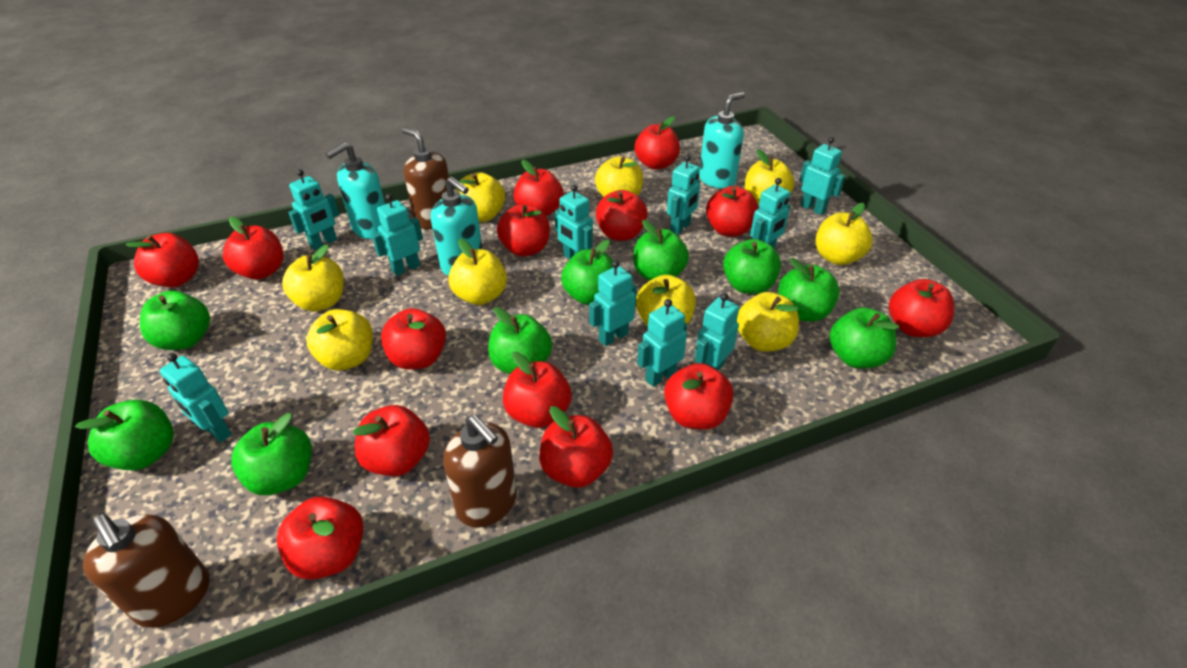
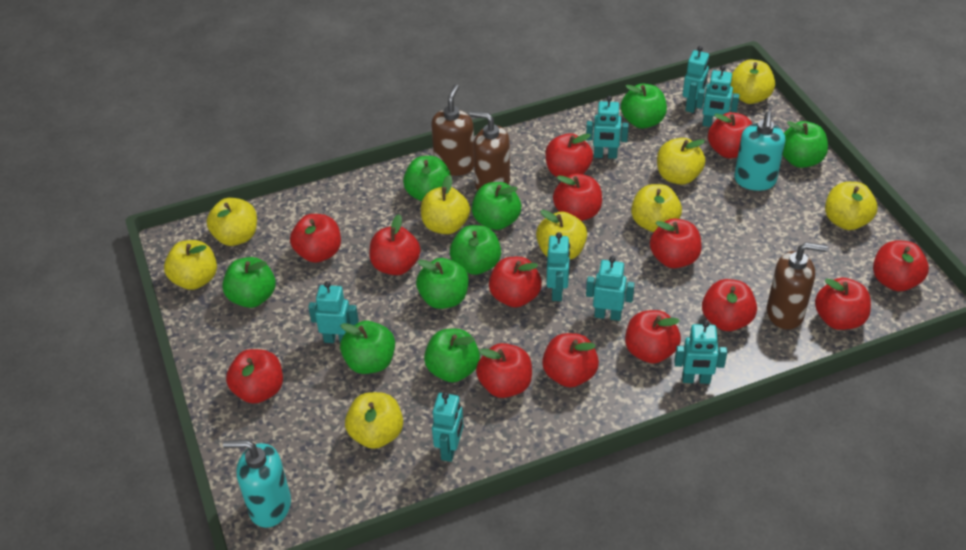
turquoise robot: 10 -> 8
turquoise soap dispenser: 3 -> 2

